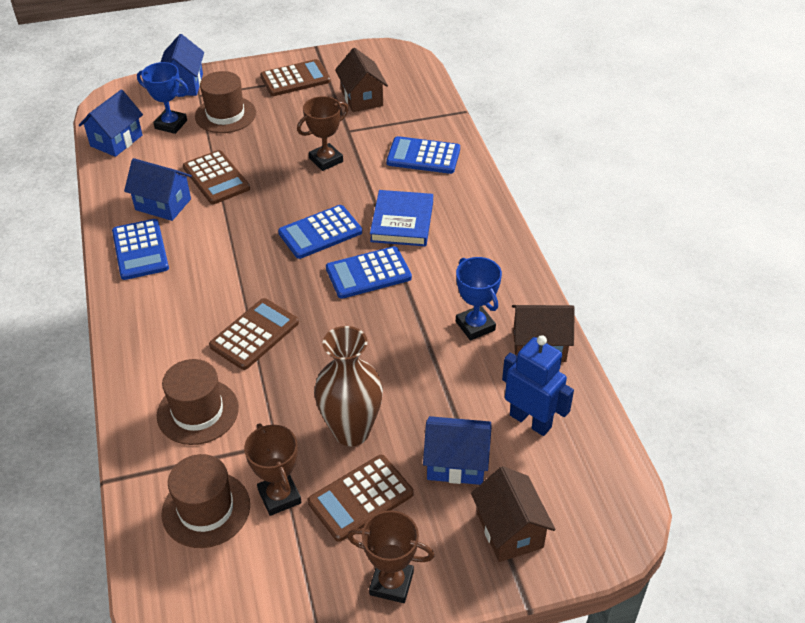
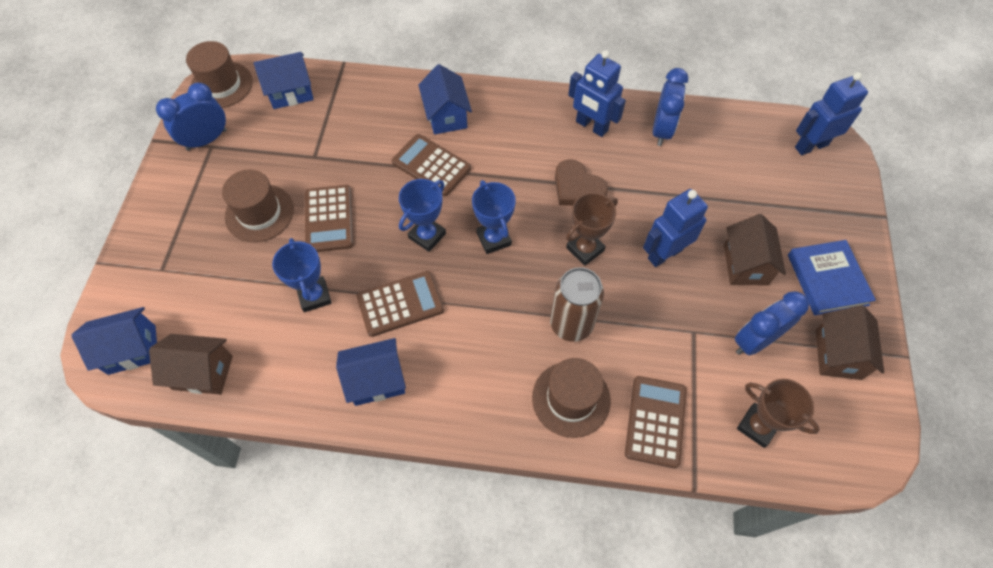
blue calculator: 4 -> 0
blue clock: 0 -> 3
blue robot: 1 -> 3
blue trophy: 2 -> 3
brown can: 0 -> 1
brown heart: 0 -> 1
brown trophy: 3 -> 2
brown vase: 1 -> 0

